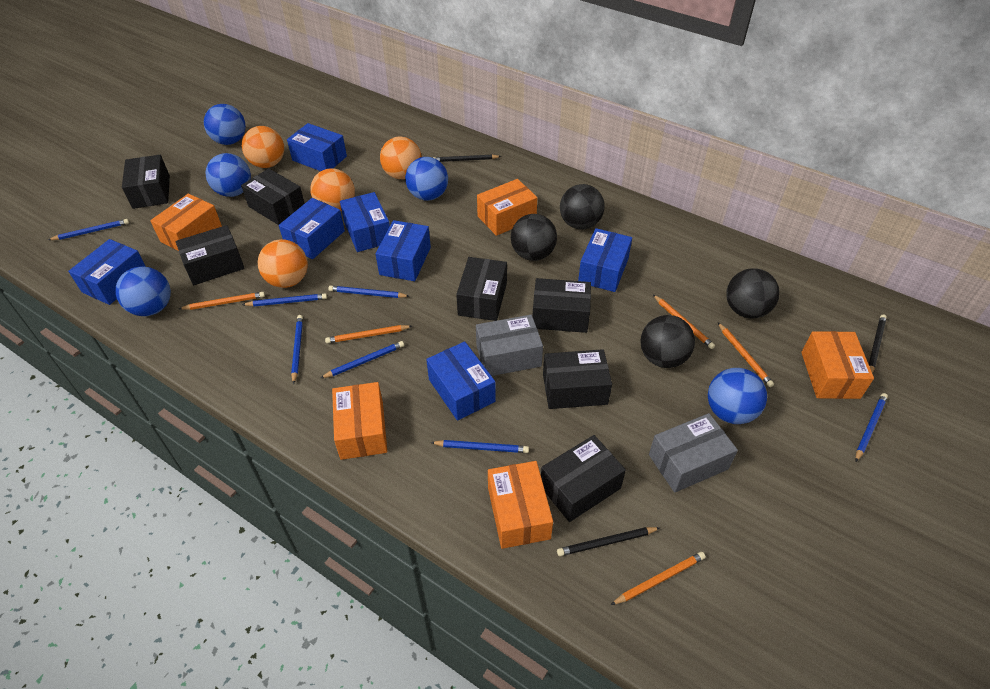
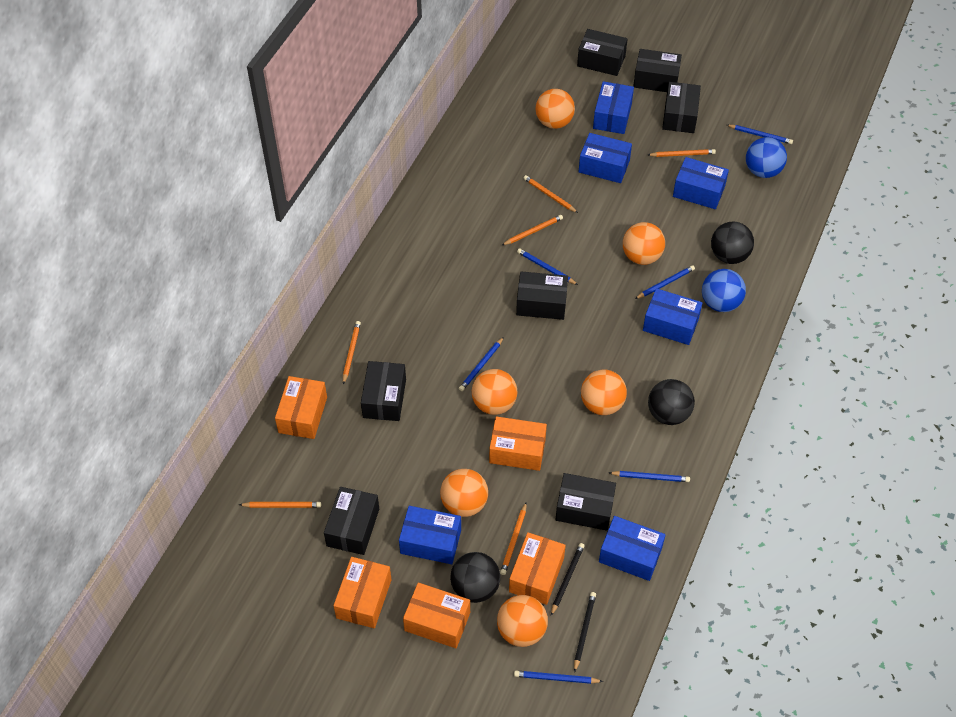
black ball: 4 -> 3
black pencil: 3 -> 2
blue ball: 5 -> 2
blue box: 7 -> 6
blue pencil: 7 -> 6
grey box: 2 -> 0
orange ball: 4 -> 6
orange pencil: 5 -> 6

